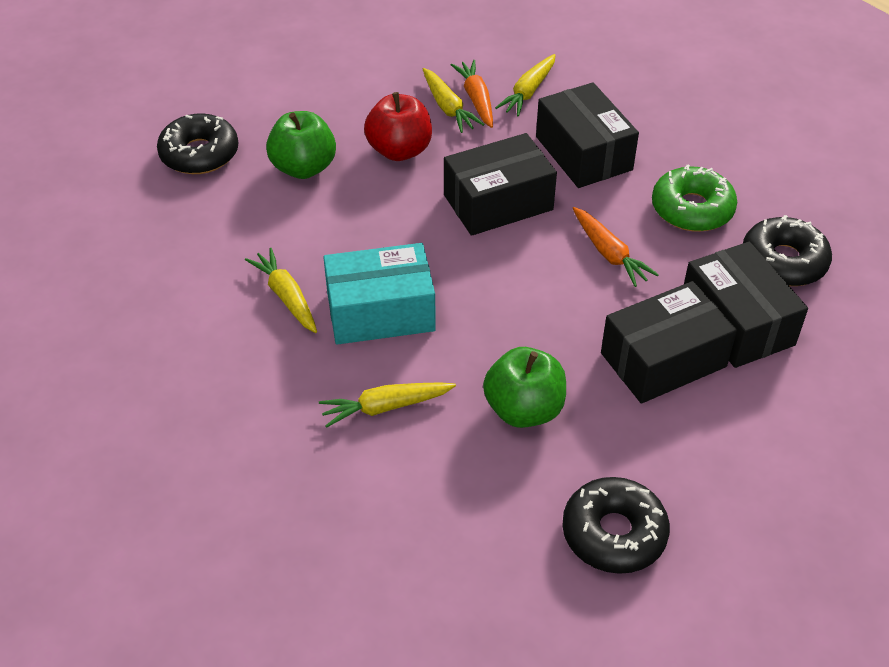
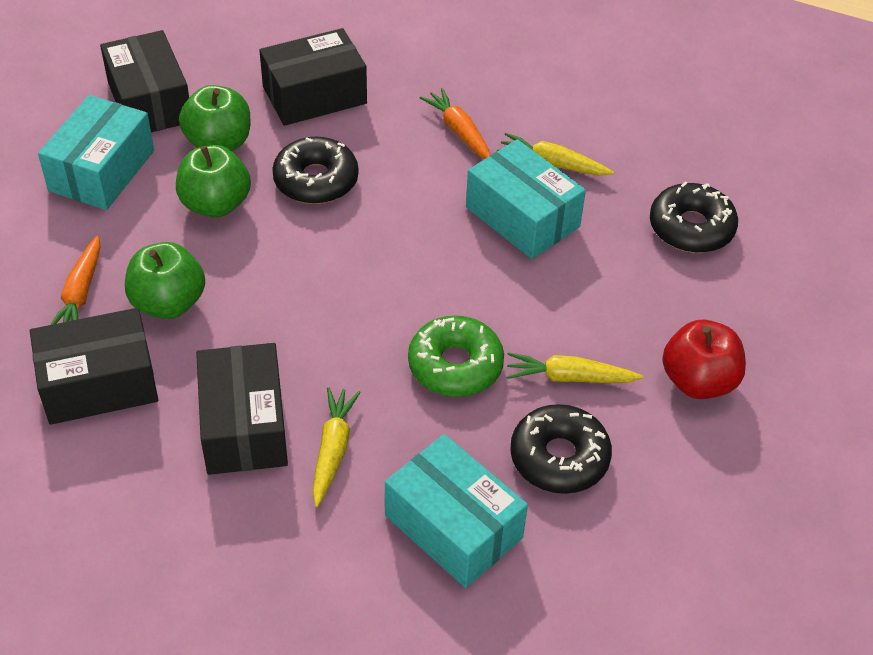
green apple: 2 -> 3
turquoise box: 1 -> 3
yellow carrot: 4 -> 3

